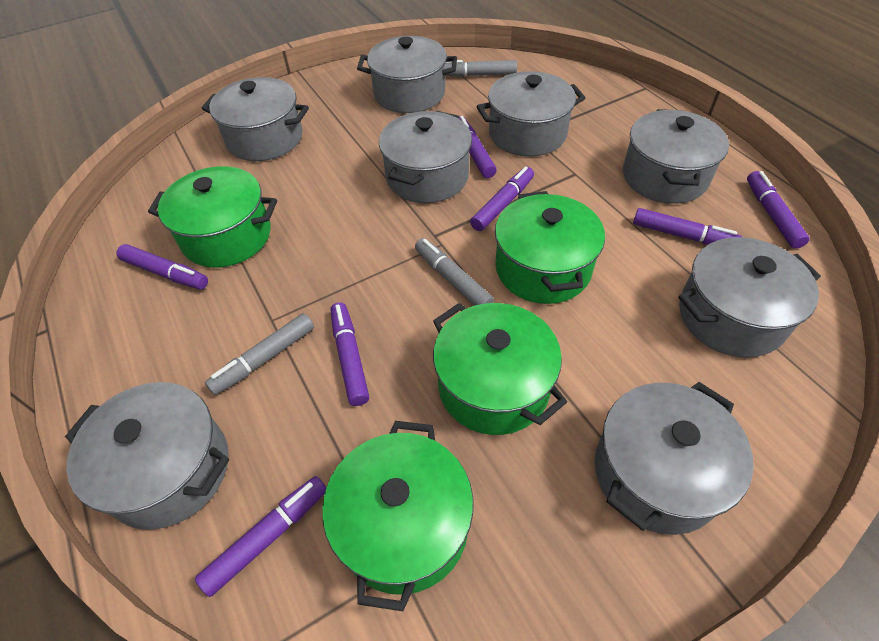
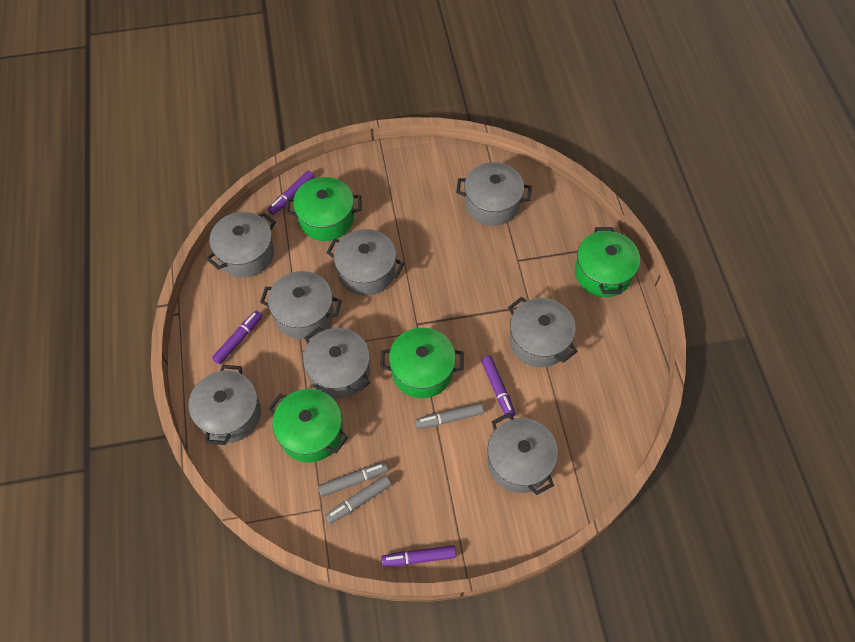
purple marker: 7 -> 4

